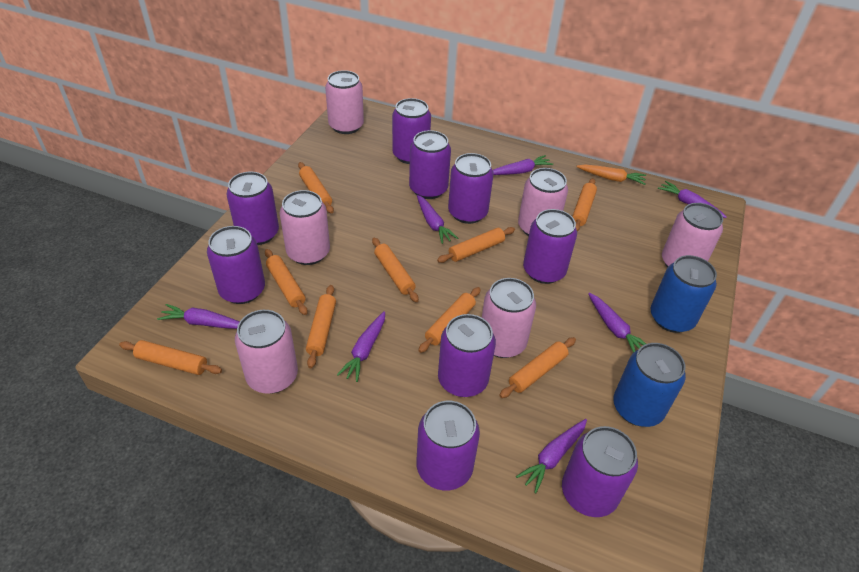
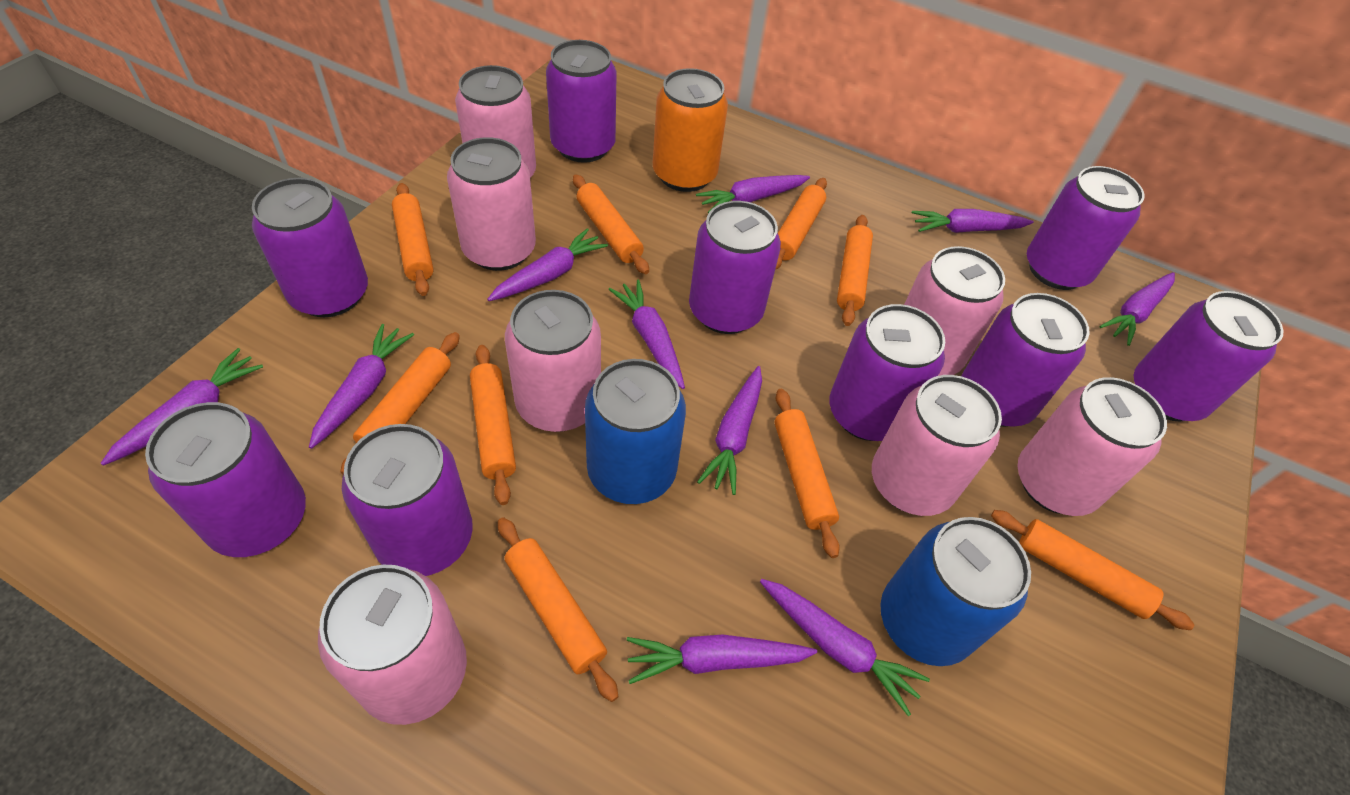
orange can: 0 -> 1
orange carrot: 1 -> 0
pink can: 6 -> 7
purple carrot: 7 -> 10

